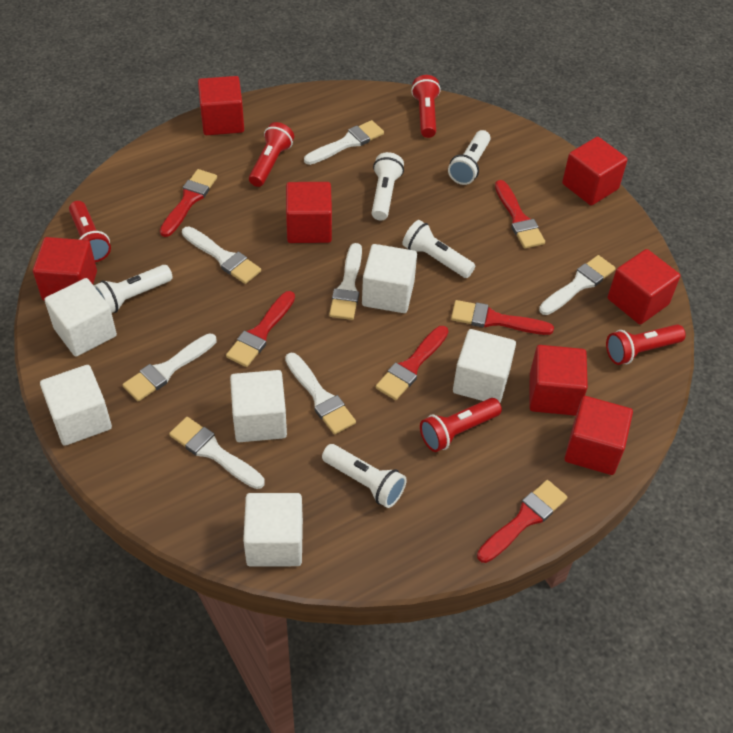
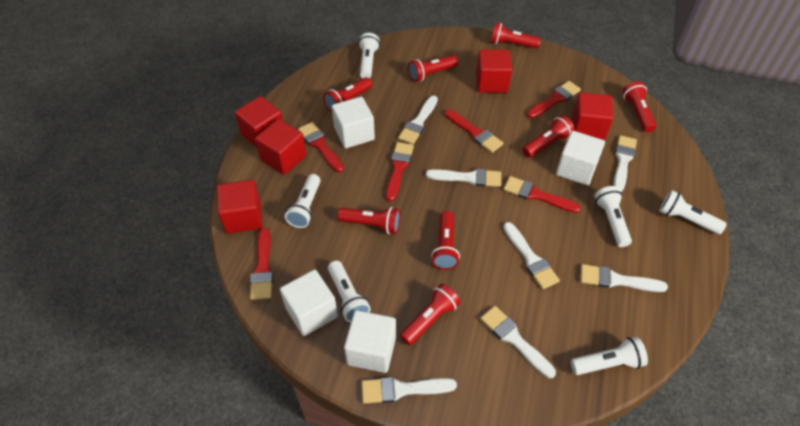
red cube: 7 -> 5
red flashlight: 5 -> 8
white cube: 6 -> 4
white flashlight: 5 -> 6

